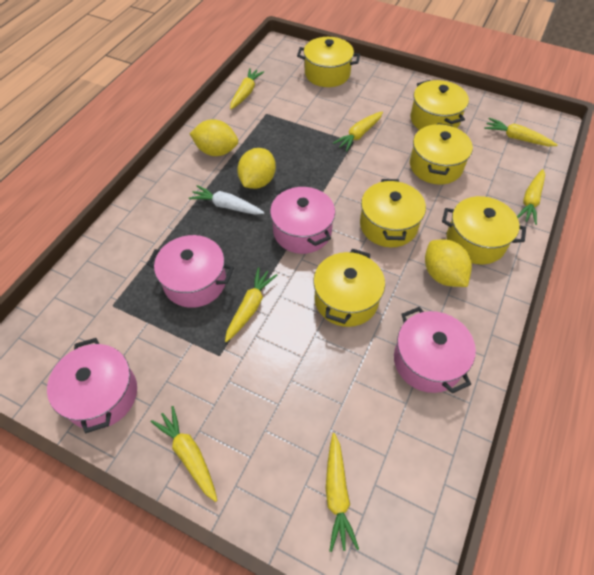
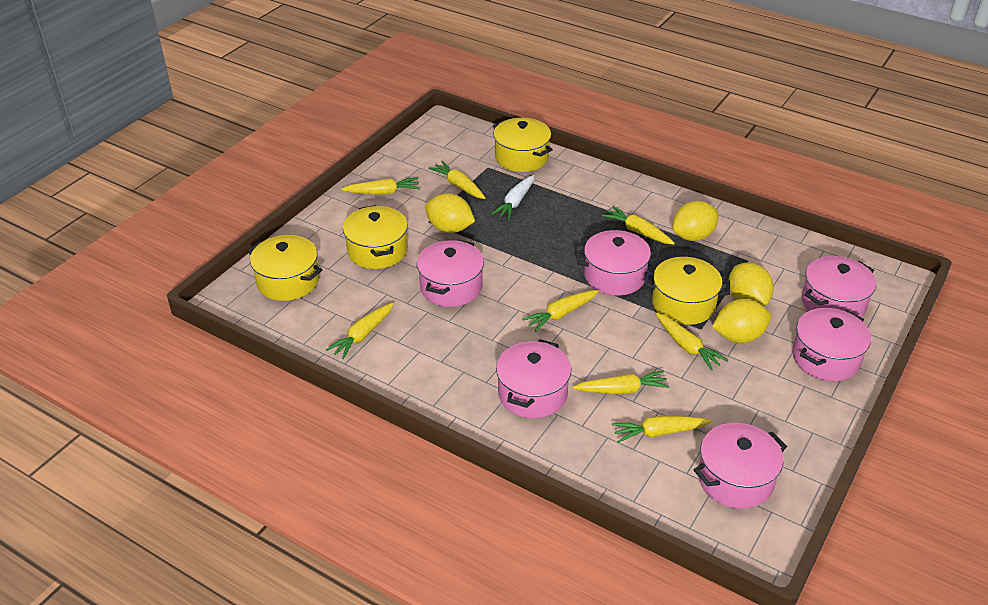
pink pot: 4 -> 6
yellow carrot: 7 -> 8
yellow lemon: 3 -> 4
yellow pot: 6 -> 4

